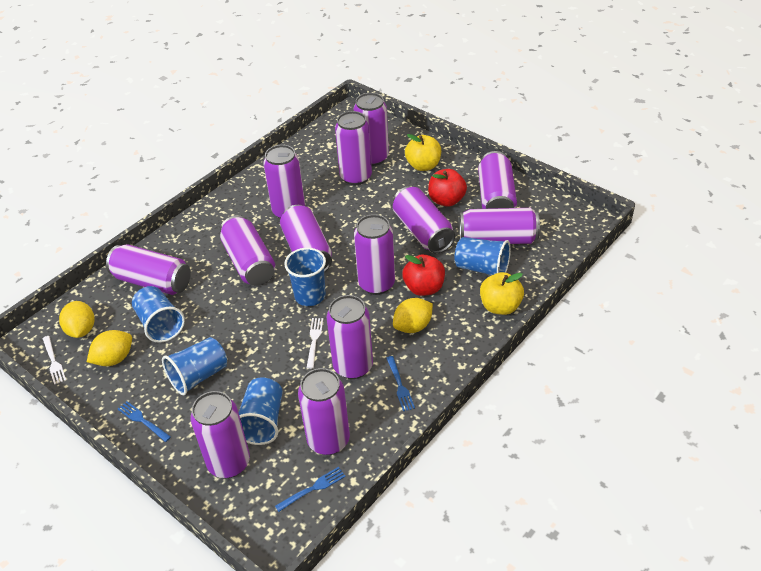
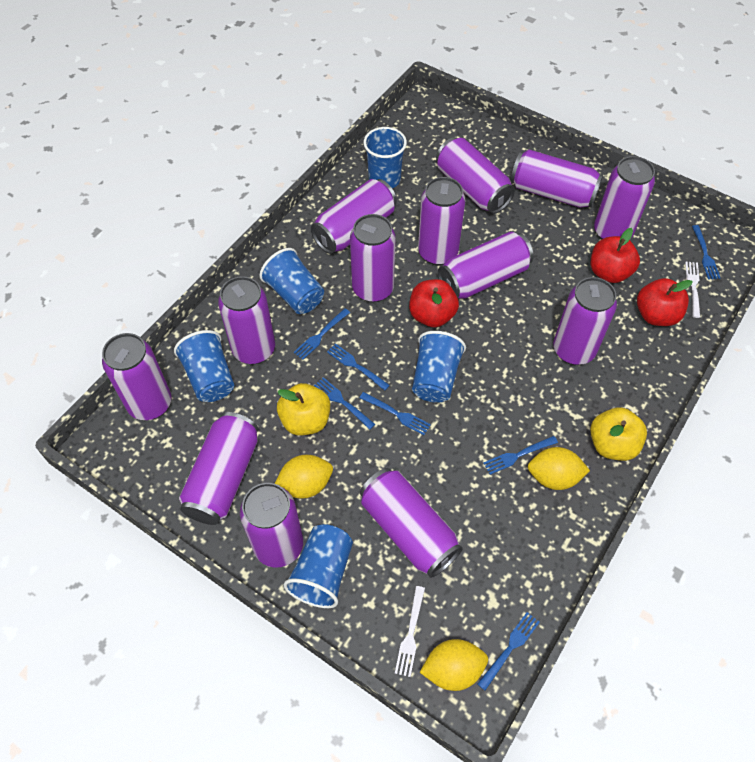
blue fork: 3 -> 7
red apple: 2 -> 3

